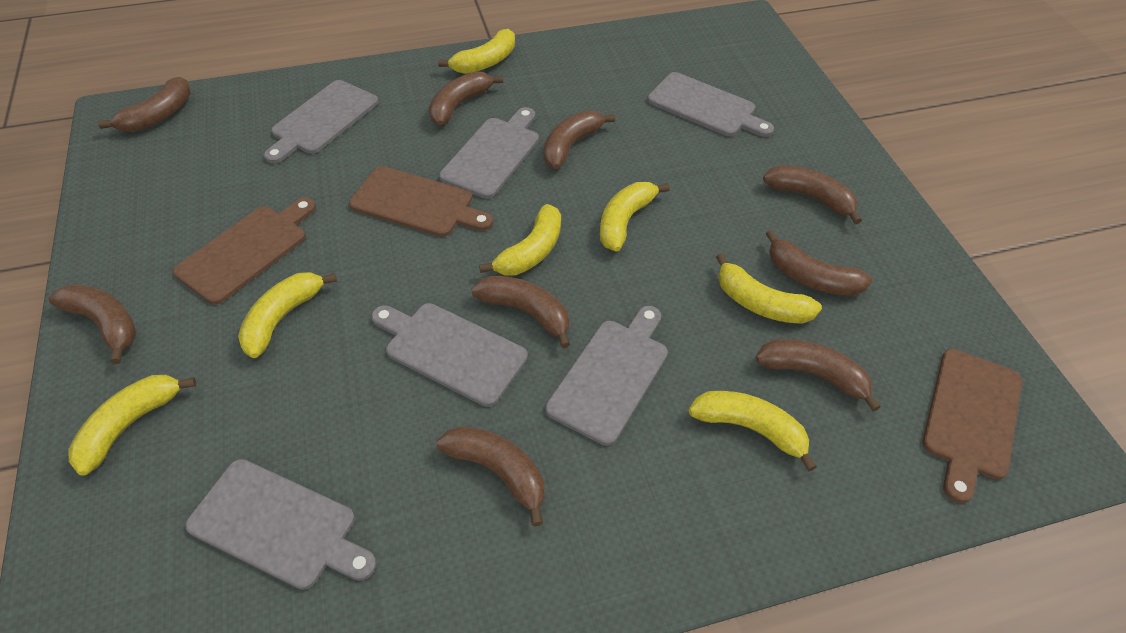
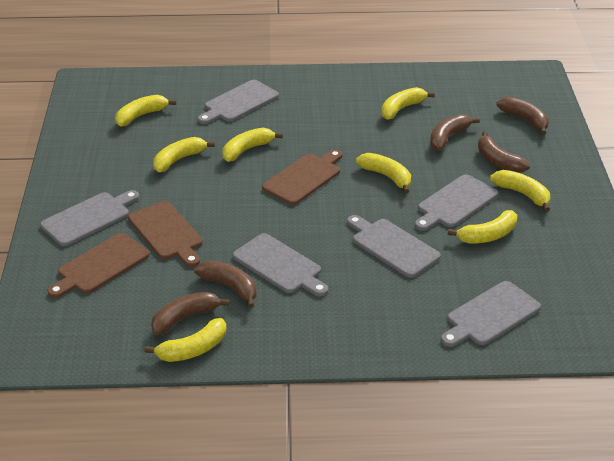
brown banana: 9 -> 5
yellow banana: 7 -> 8

